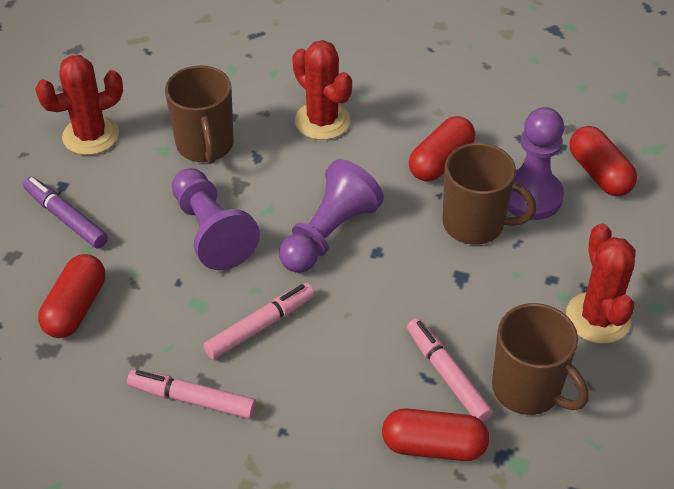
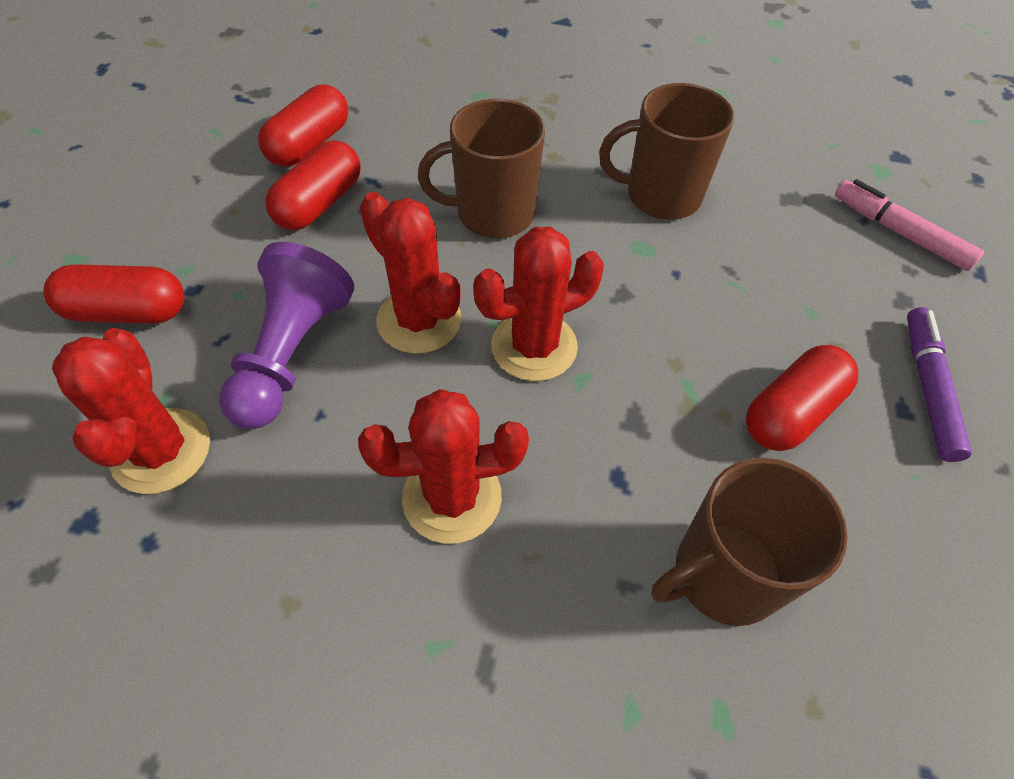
pink marker: 3 -> 1
purple pawn: 3 -> 1
red cactus: 3 -> 4

